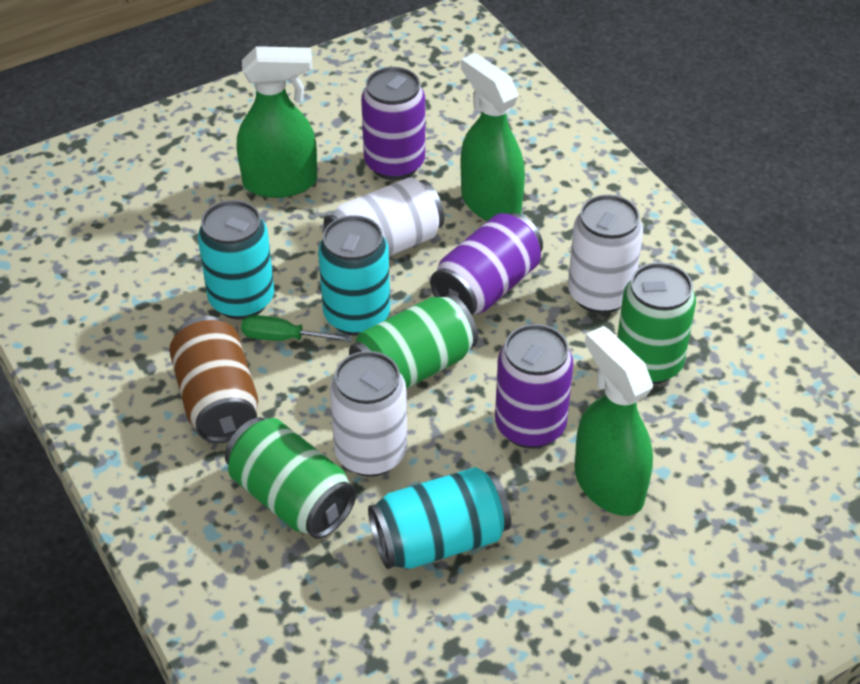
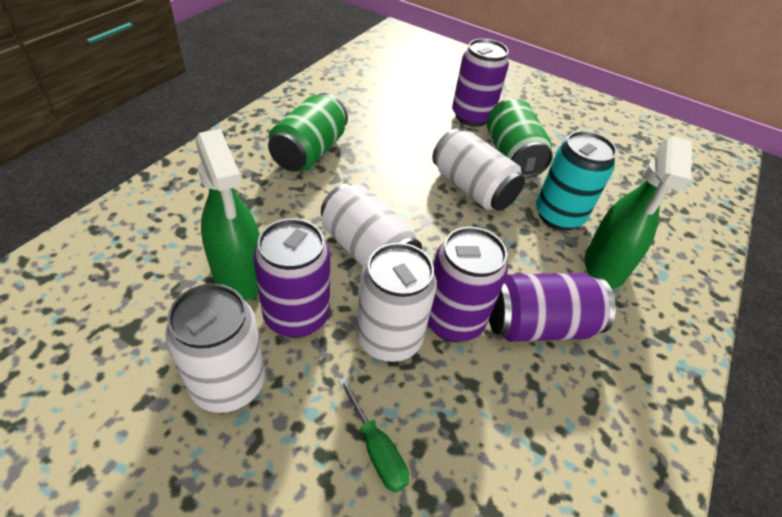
brown can: 1 -> 0
green can: 3 -> 2
green spray bottle: 3 -> 2
purple can: 3 -> 4
turquoise can: 3 -> 1
white can: 3 -> 4

